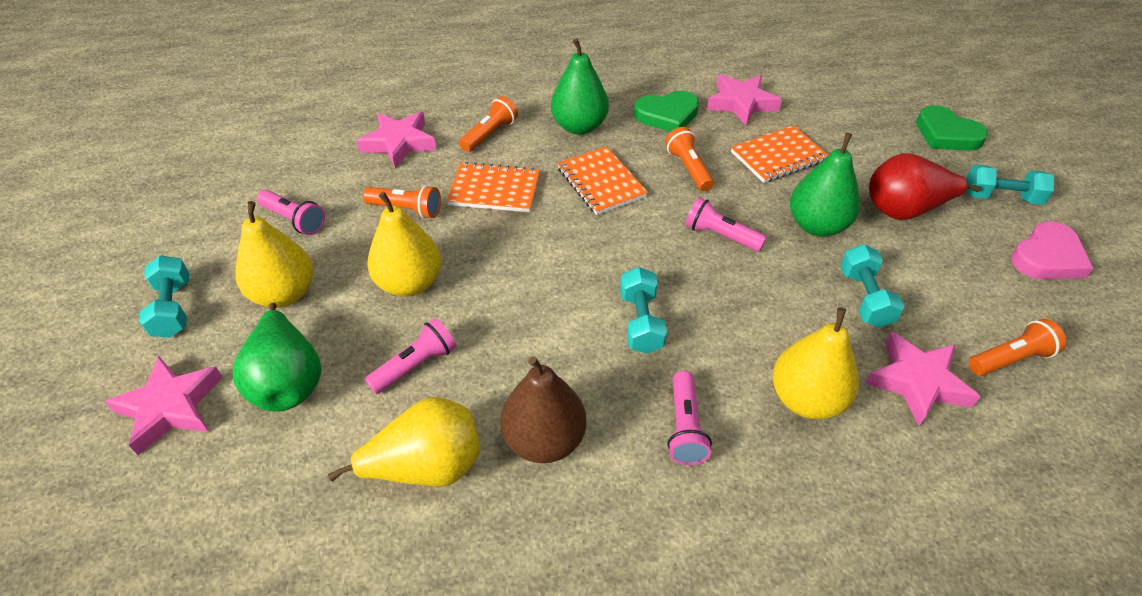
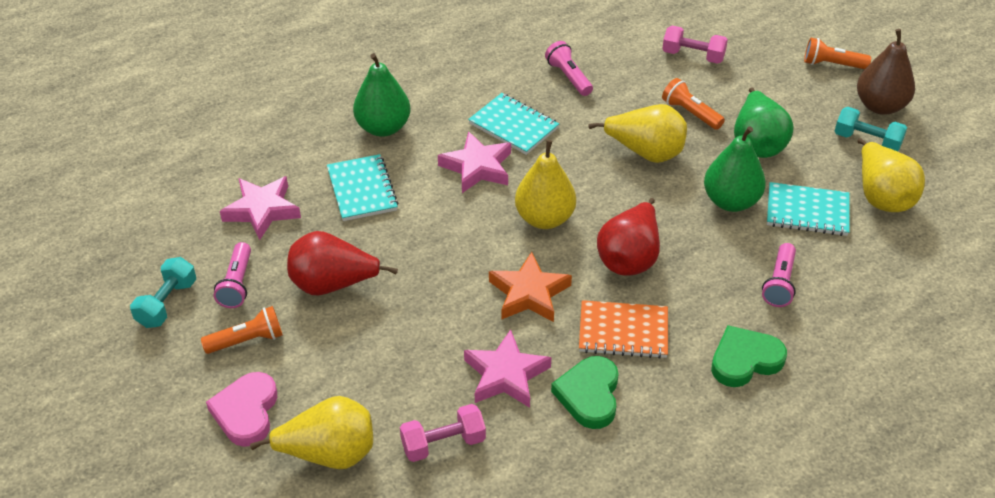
orange flashlight: 4 -> 3
orange notebook: 3 -> 1
orange star: 0 -> 1
pink dumbbell: 0 -> 2
pink flashlight: 4 -> 3
pink star: 4 -> 3
red pear: 1 -> 2
turquoise dumbbell: 4 -> 2
turquoise notebook: 0 -> 3

